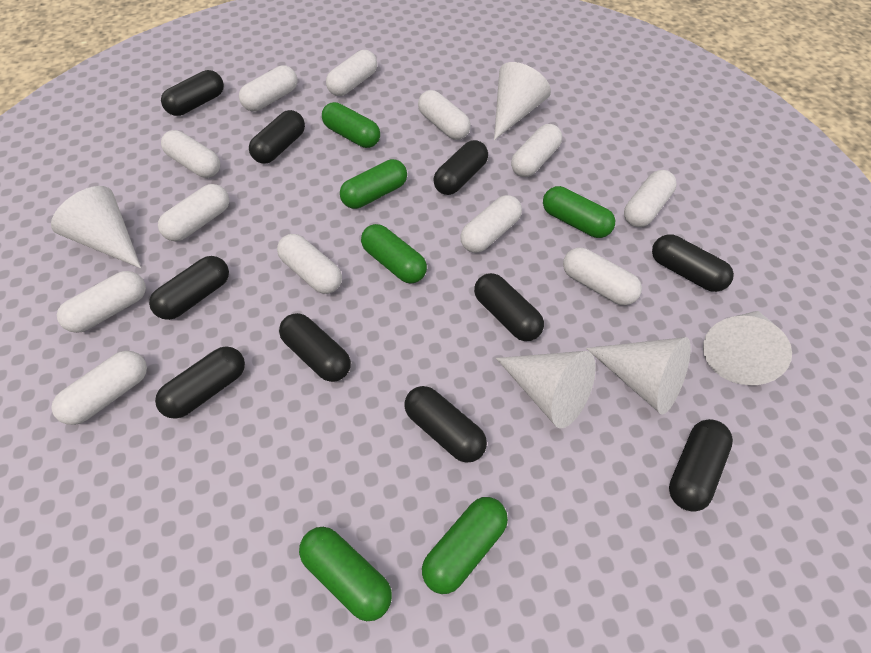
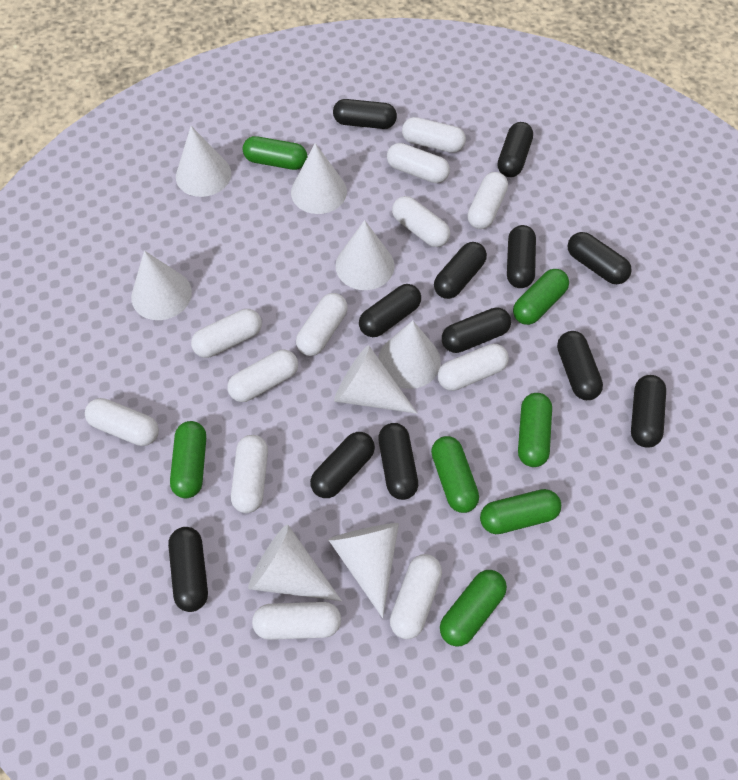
black capsule: 10 -> 12
green capsule: 6 -> 7
white cone: 5 -> 8

